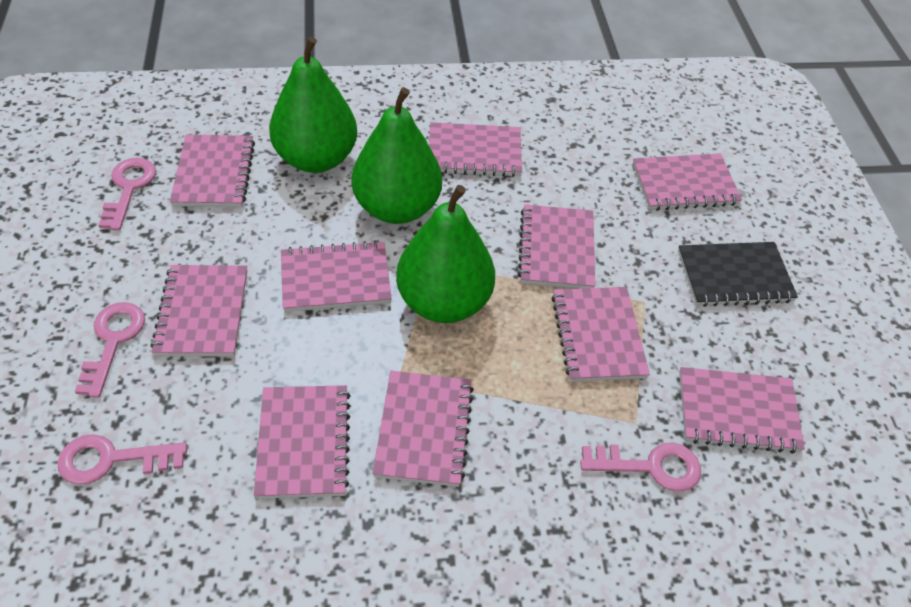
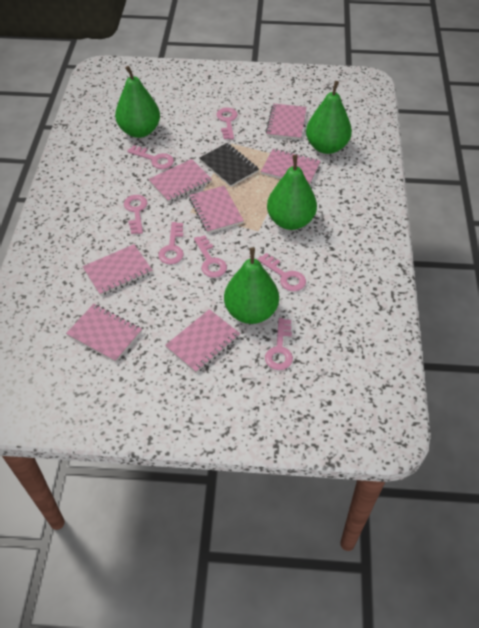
green pear: 3 -> 4
pink key: 4 -> 7
pink notebook: 10 -> 7

